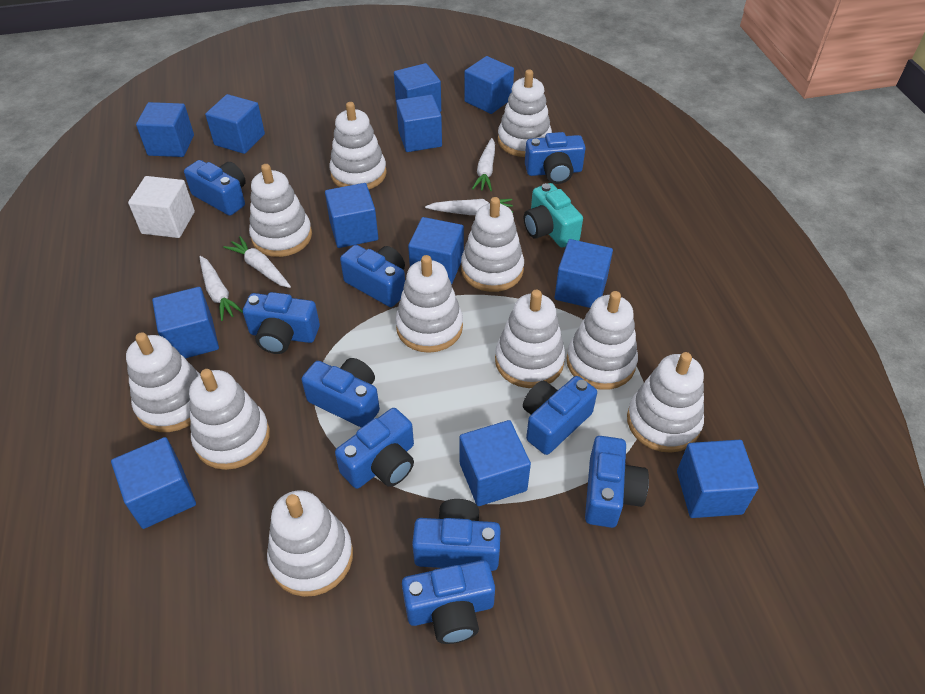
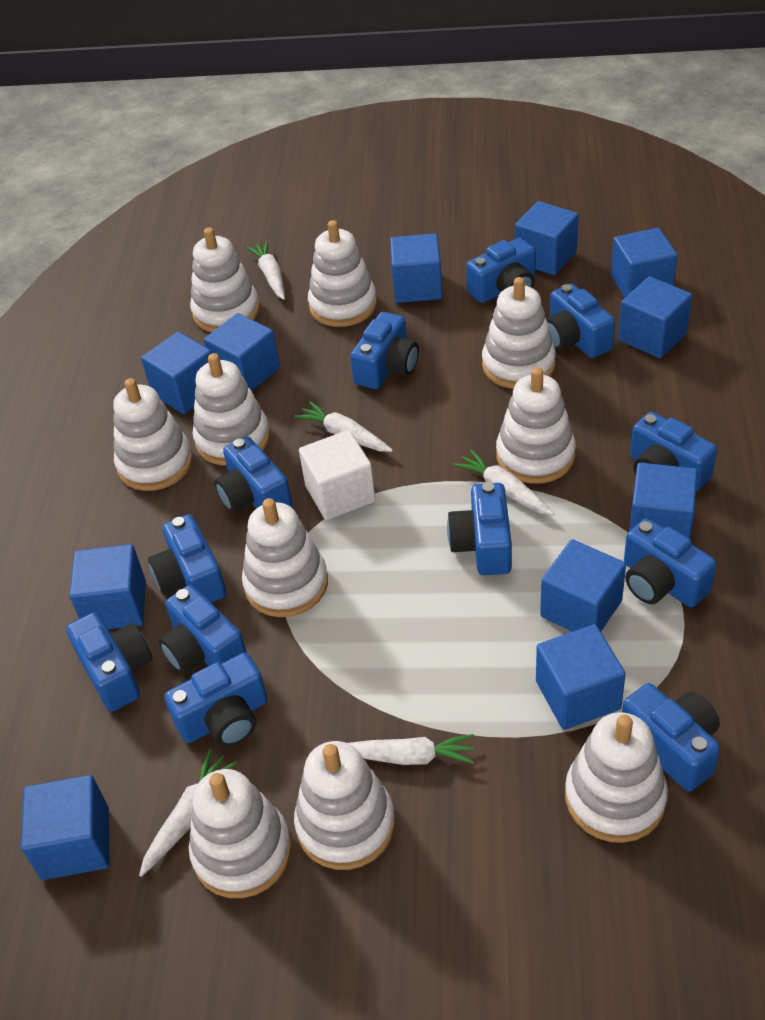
blue camera: 10 -> 12
blue cube: 12 -> 11
turquoise camera: 1 -> 0
white carrot: 4 -> 5
white stacking toy: 11 -> 10

